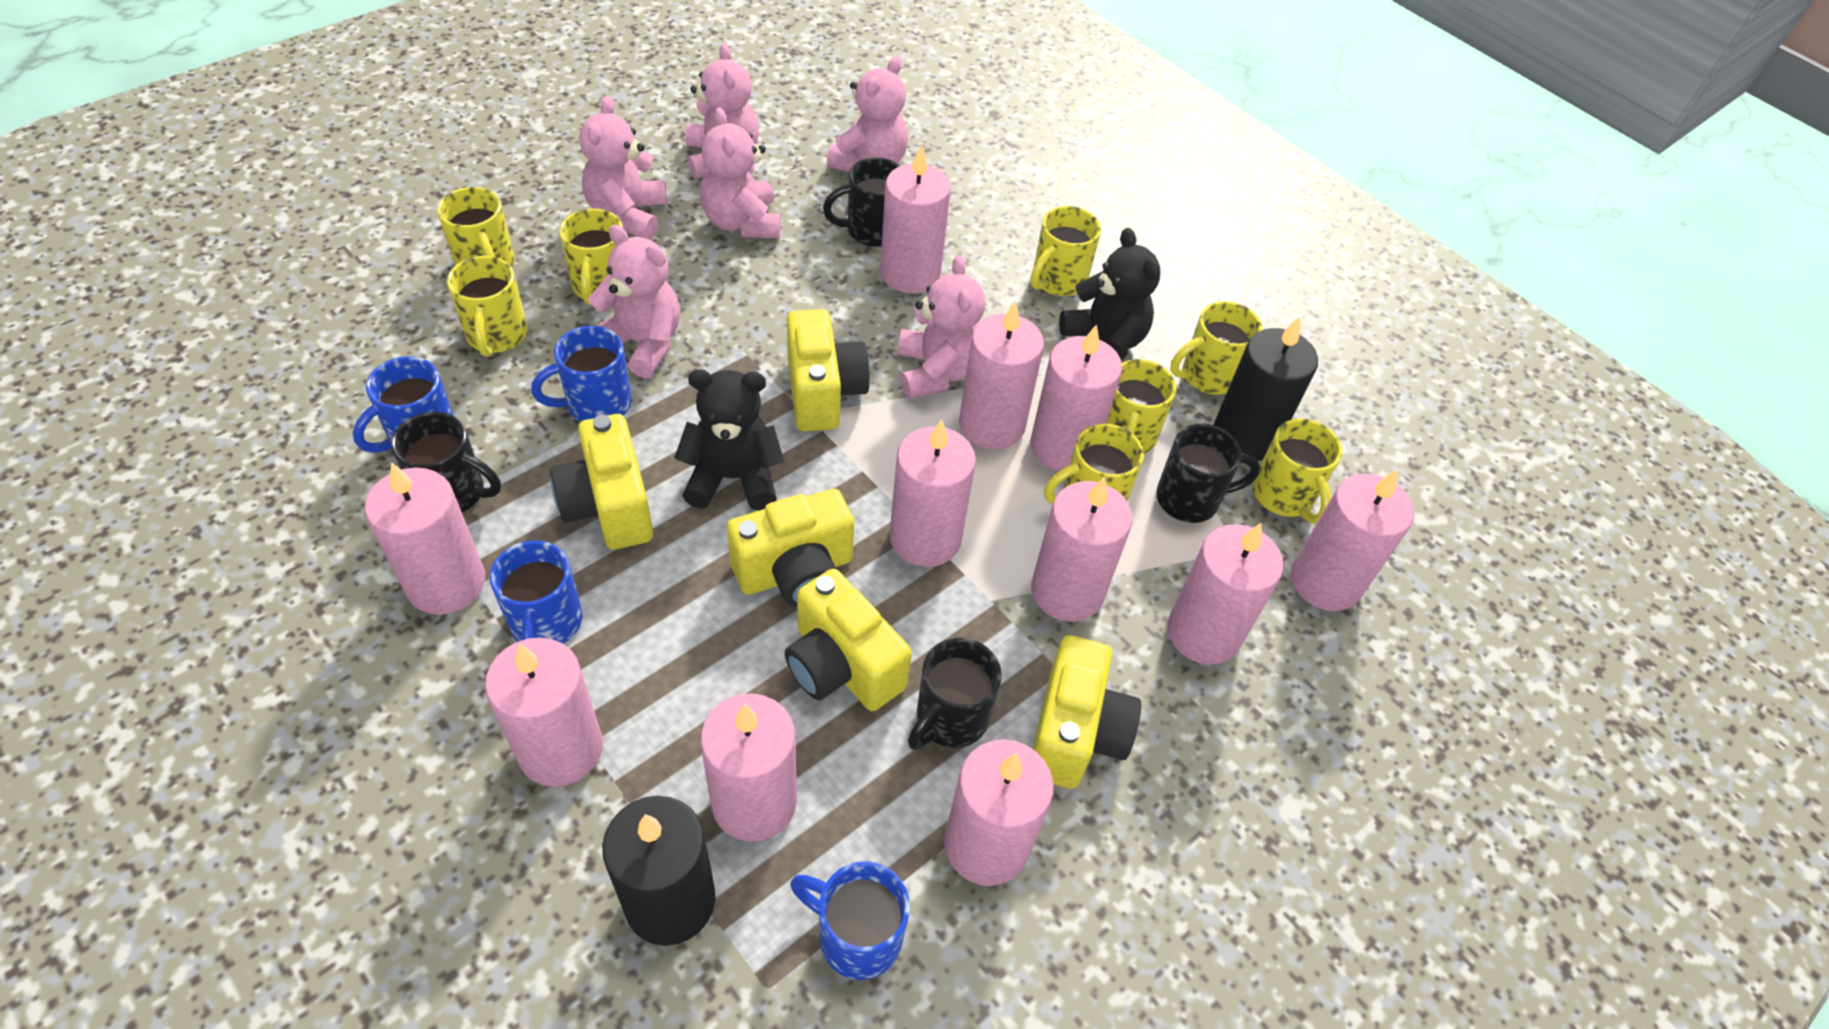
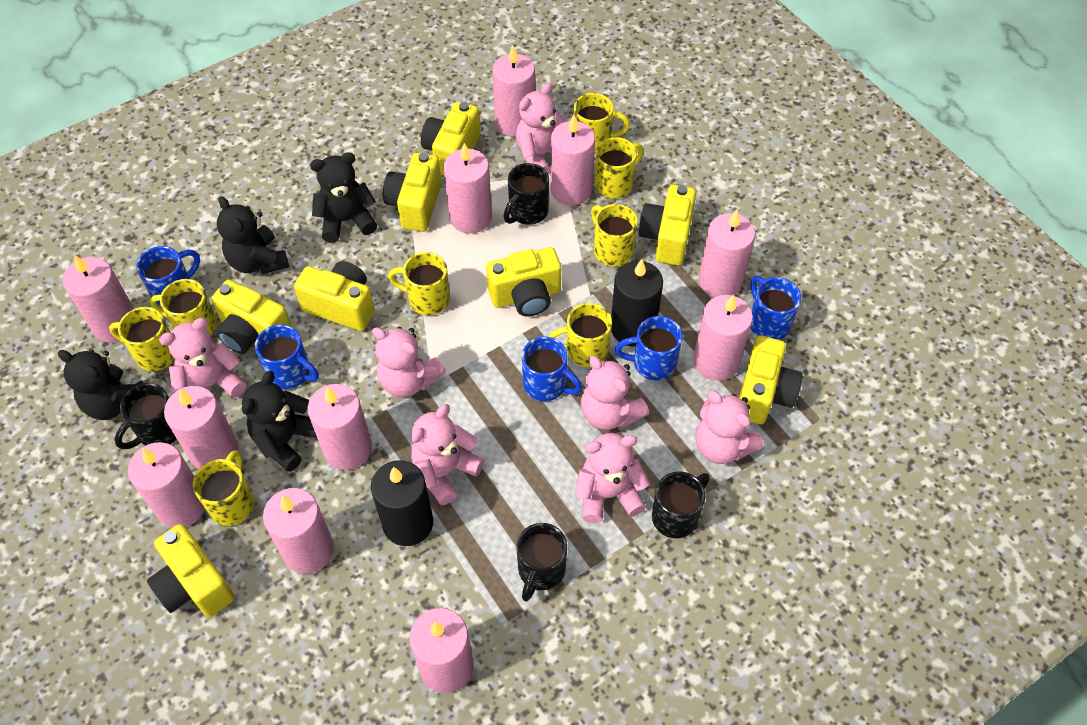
black teddy bear: 2 -> 4
blue mug: 4 -> 5
pink teddy bear: 6 -> 7
yellow camera: 5 -> 8

